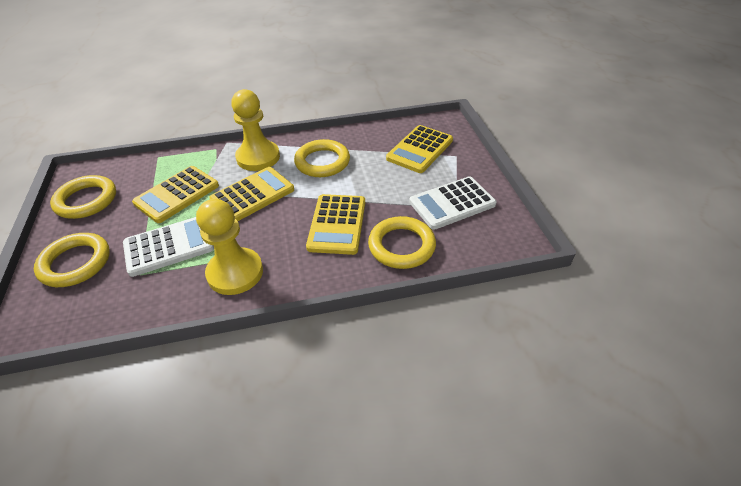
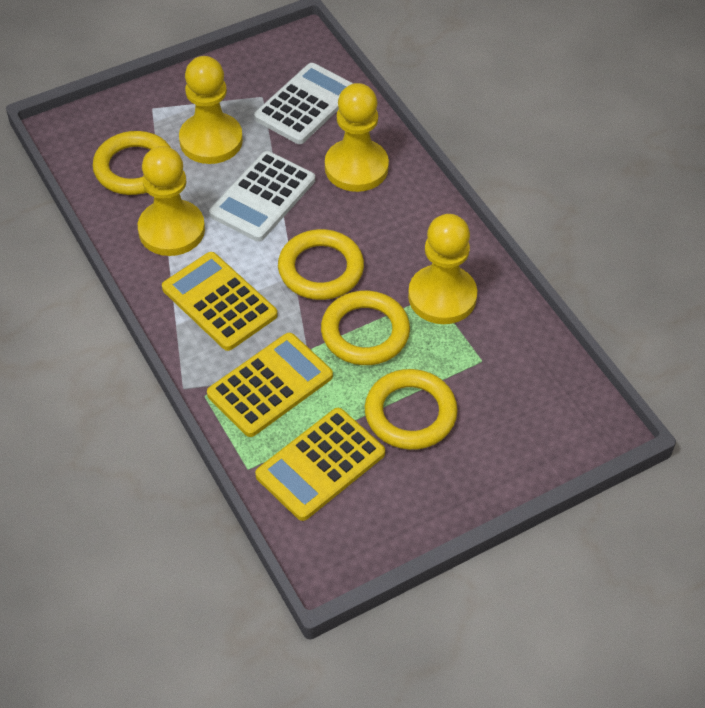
yellow calculator: 4 -> 3
yellow pawn: 2 -> 4

